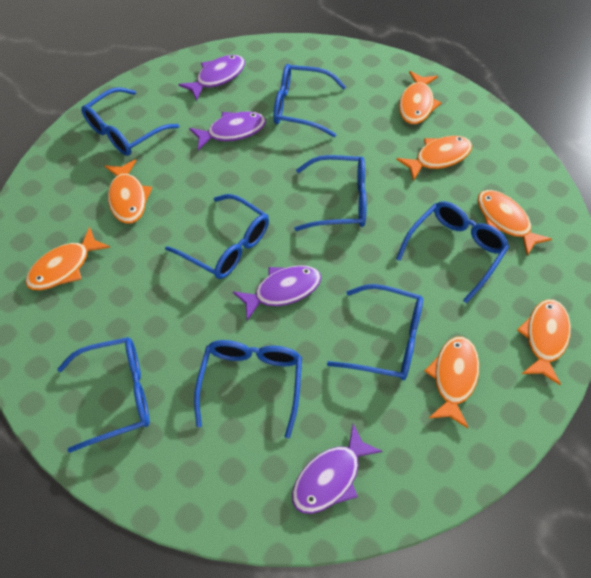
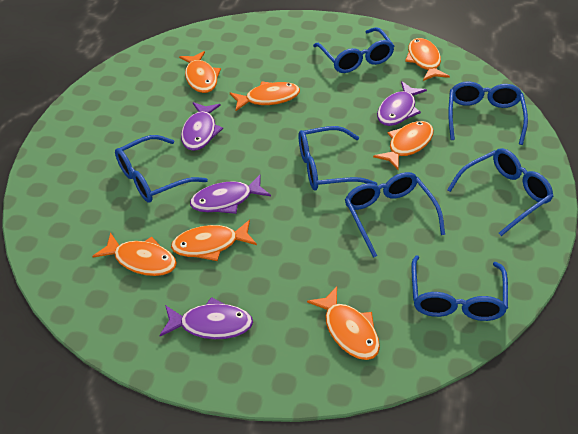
blue glasses: 8 -> 7

